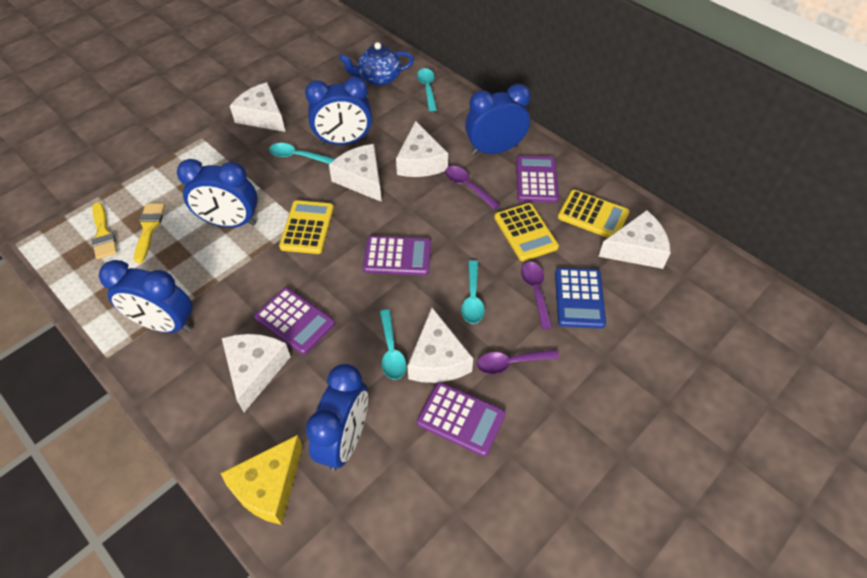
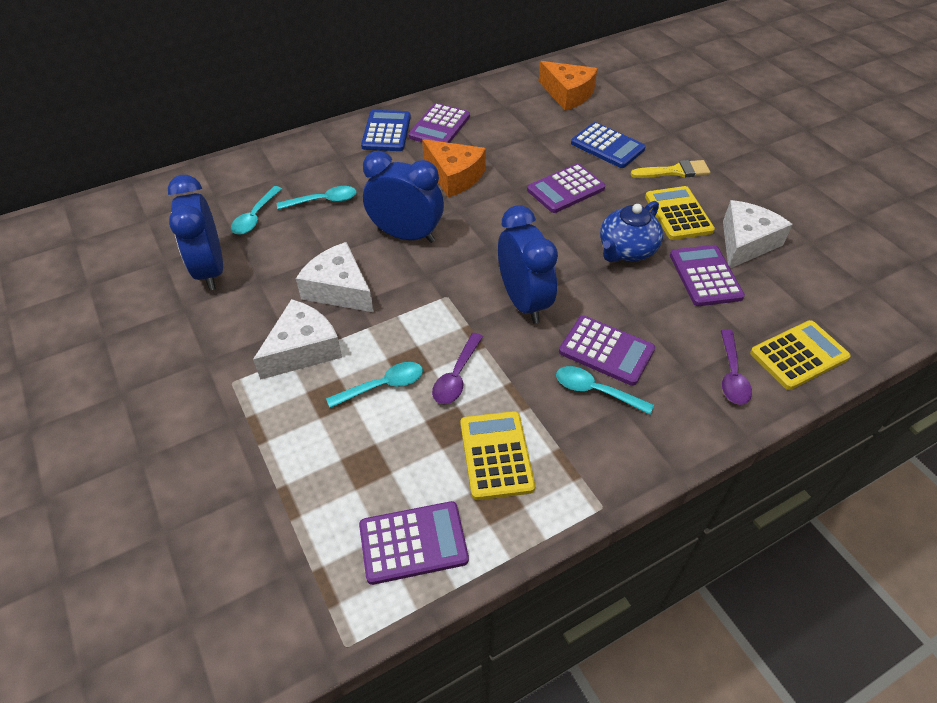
blue calculator: 1 -> 2
blue clock: 5 -> 3
orange cheese: 0 -> 2
purple calculator: 4 -> 5
purple spoon: 3 -> 2
white cheese: 6 -> 3
yellow brush: 2 -> 1
yellow cheese: 1 -> 0

